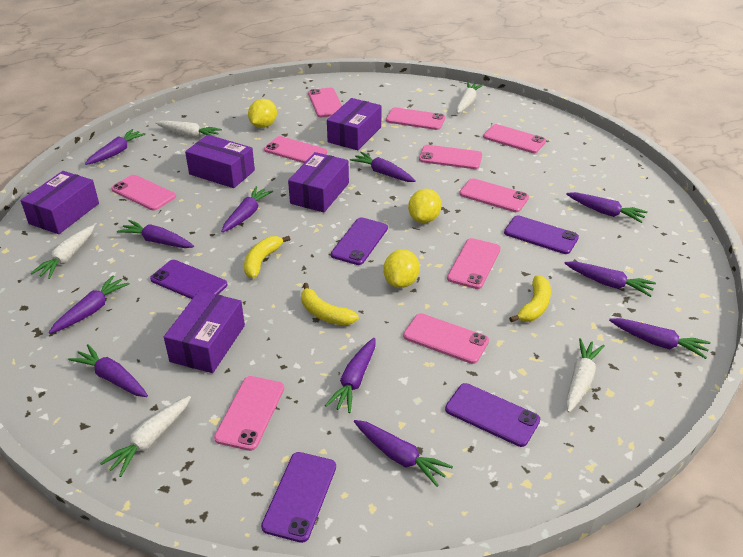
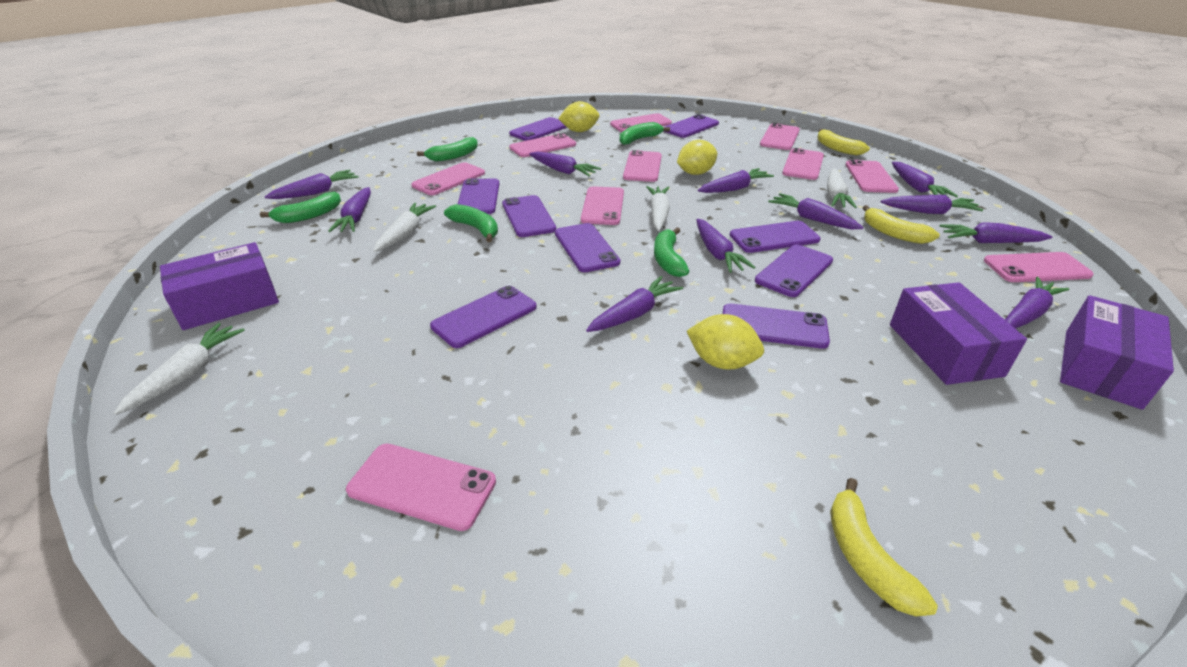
green banana: 0 -> 5
purple box: 5 -> 3
purple phone: 5 -> 9
white carrot: 5 -> 4

